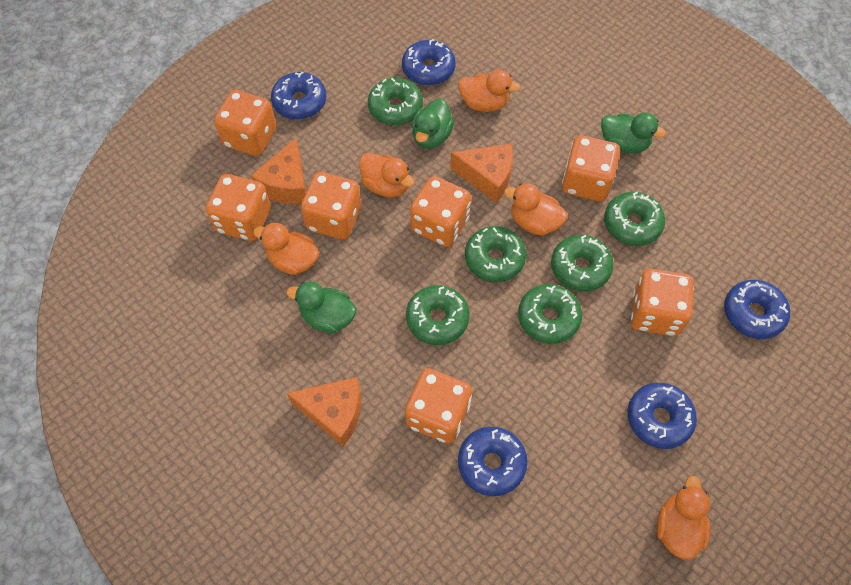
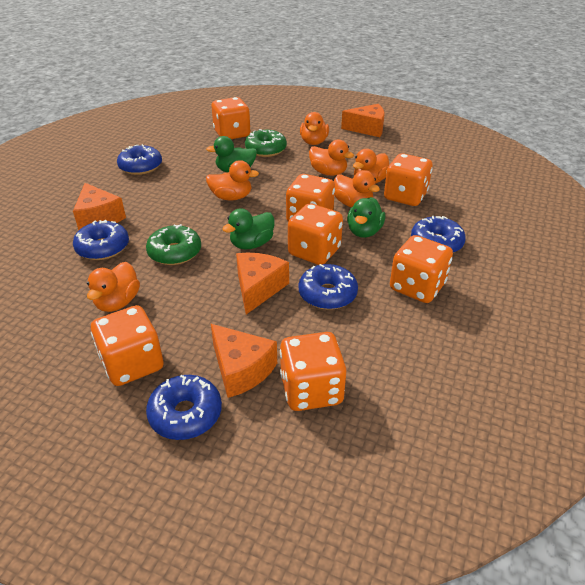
green donut: 6 -> 2
orange cheese: 3 -> 4
orange duck: 5 -> 6

